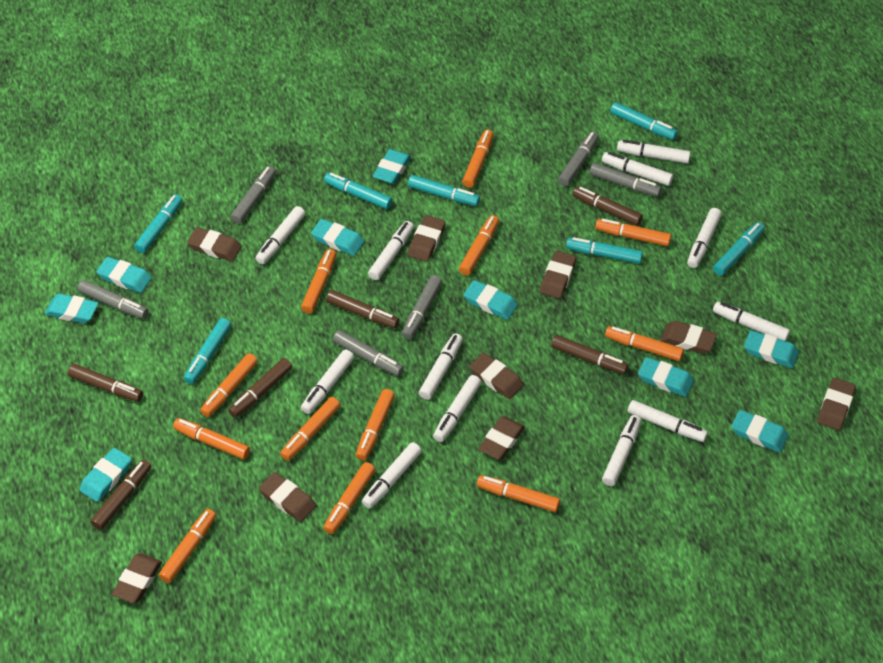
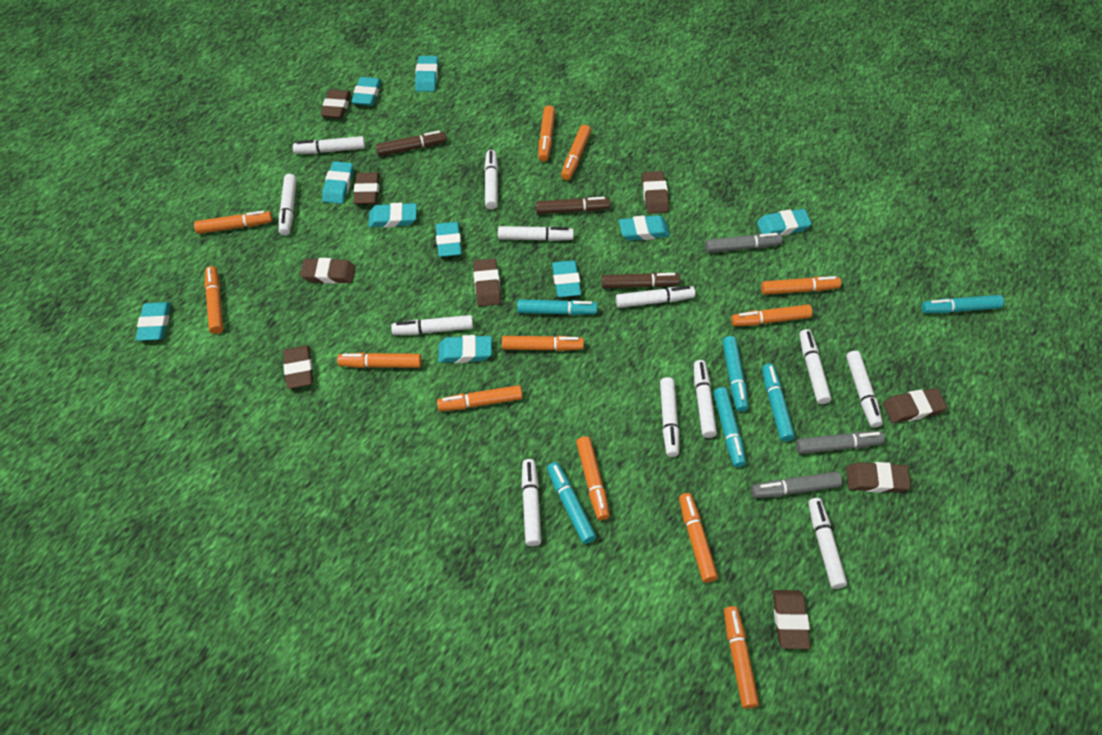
brown marker: 6 -> 3
grey marker: 6 -> 3
turquoise eraser: 9 -> 10
turquoise marker: 7 -> 6

